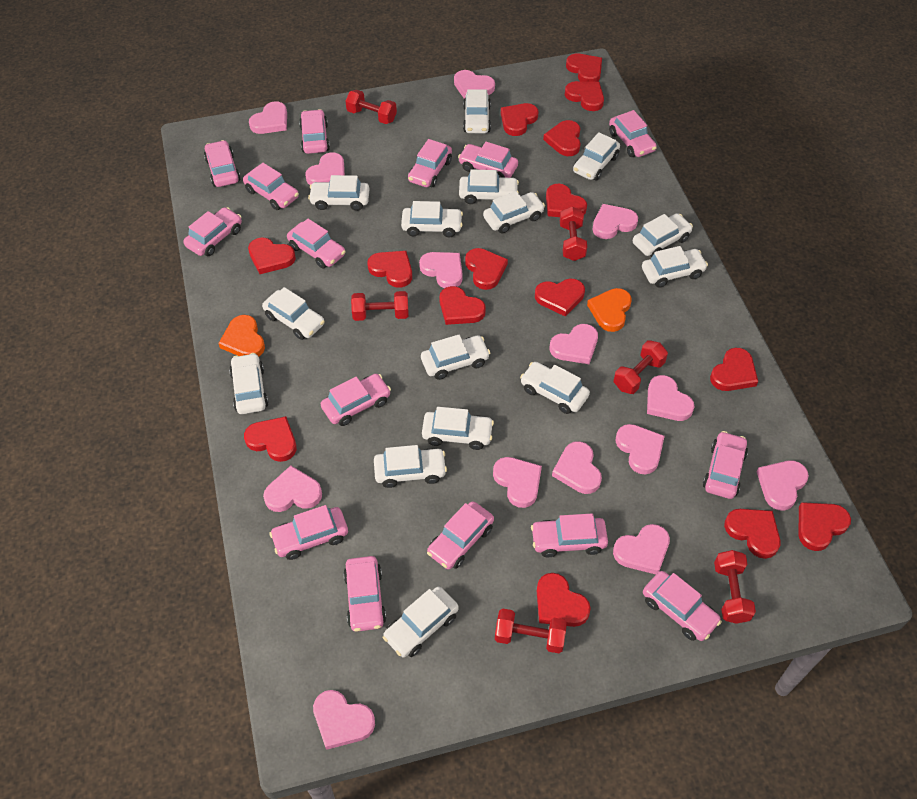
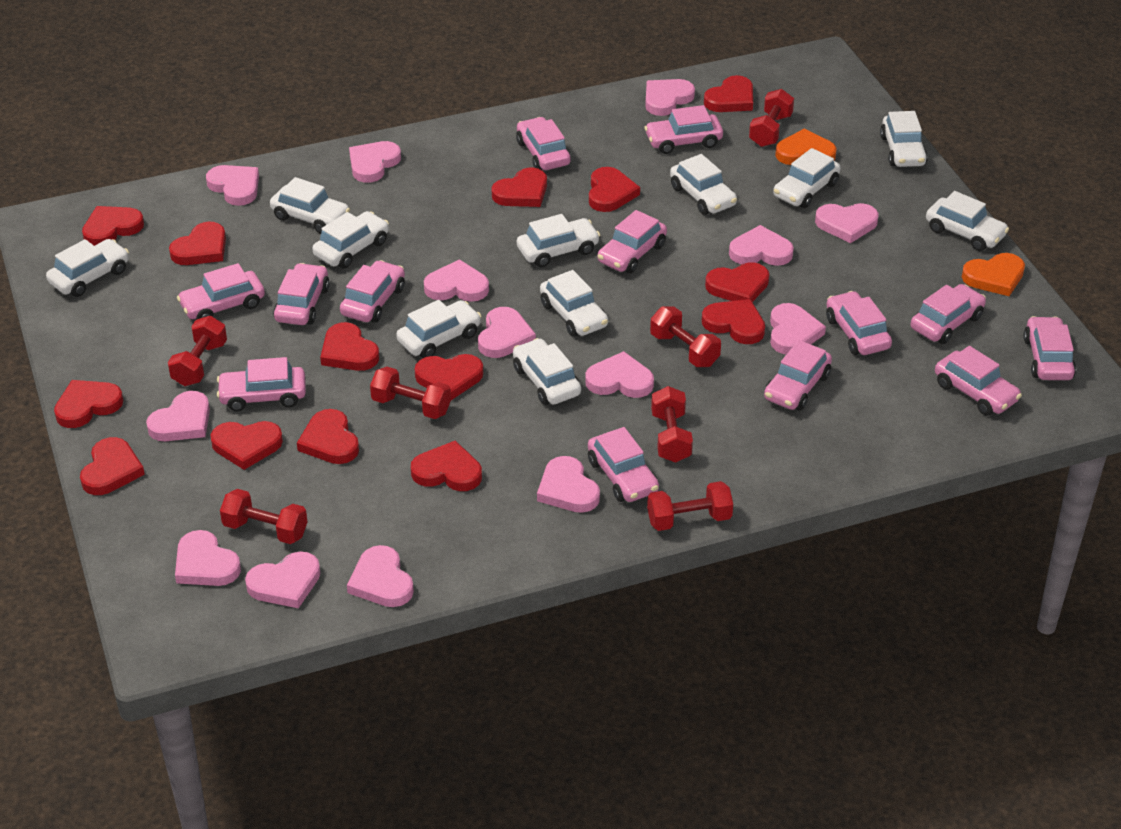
pink car: 15 -> 13
red dumbbell: 6 -> 7
red heart: 15 -> 14
white car: 15 -> 11

